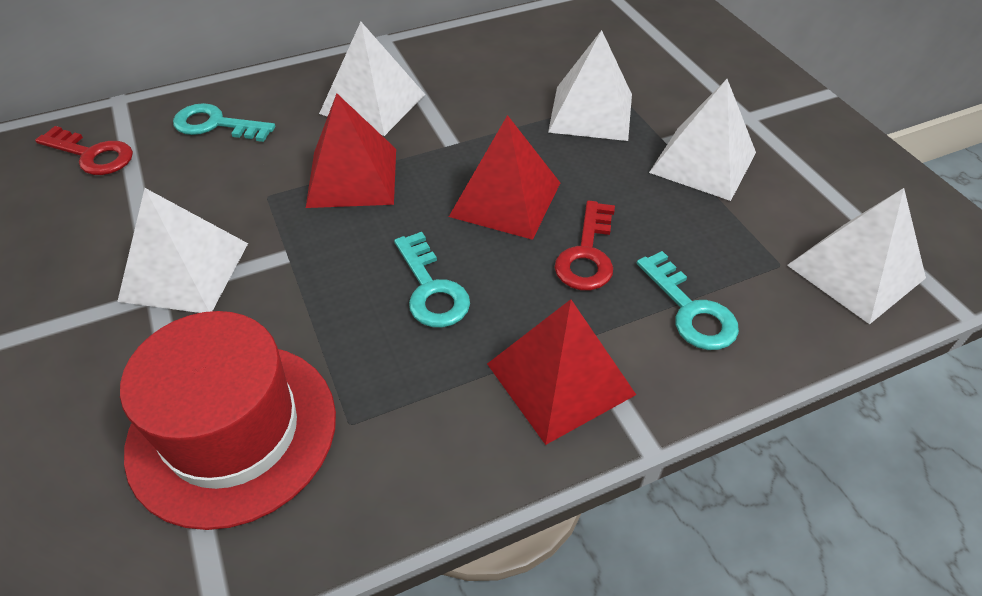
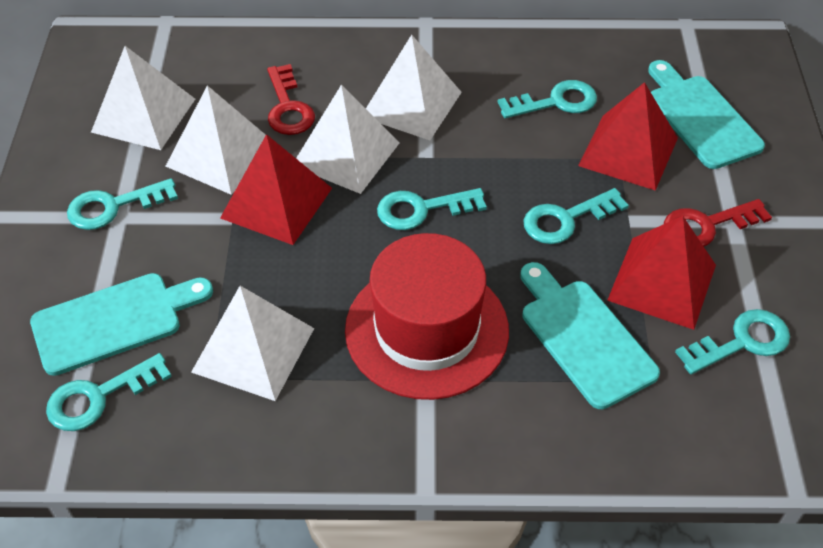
turquoise cutting board: 0 -> 3
turquoise key: 3 -> 6

